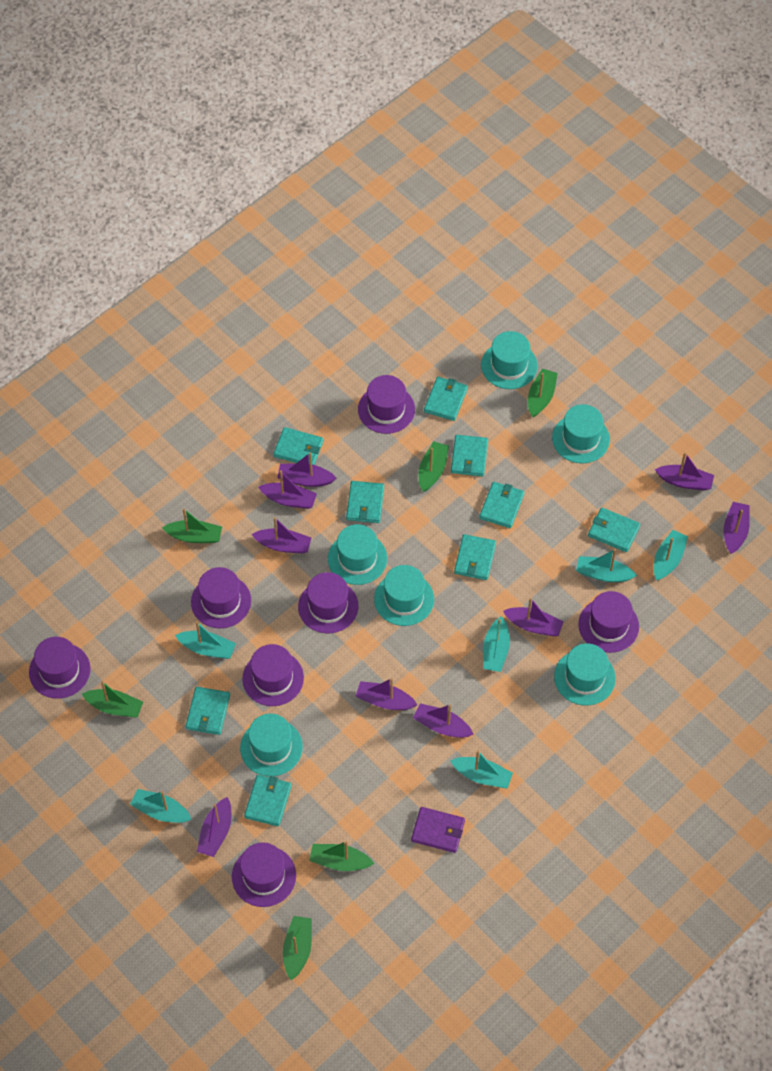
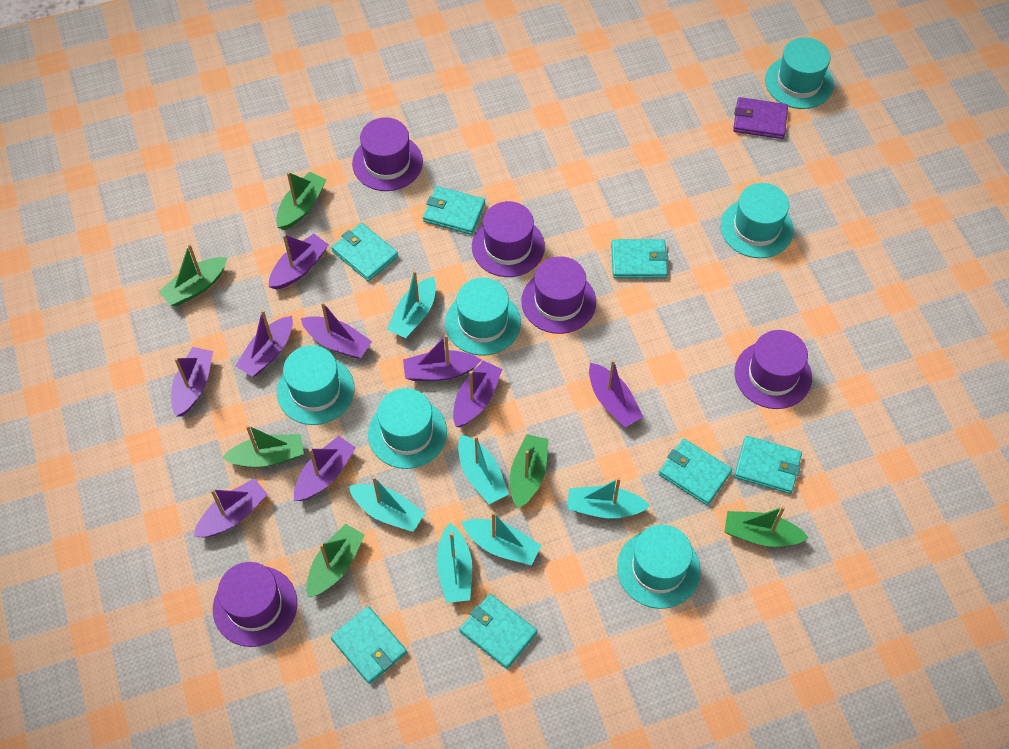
purple hat: 7 -> 5
turquoise wallet: 9 -> 7

